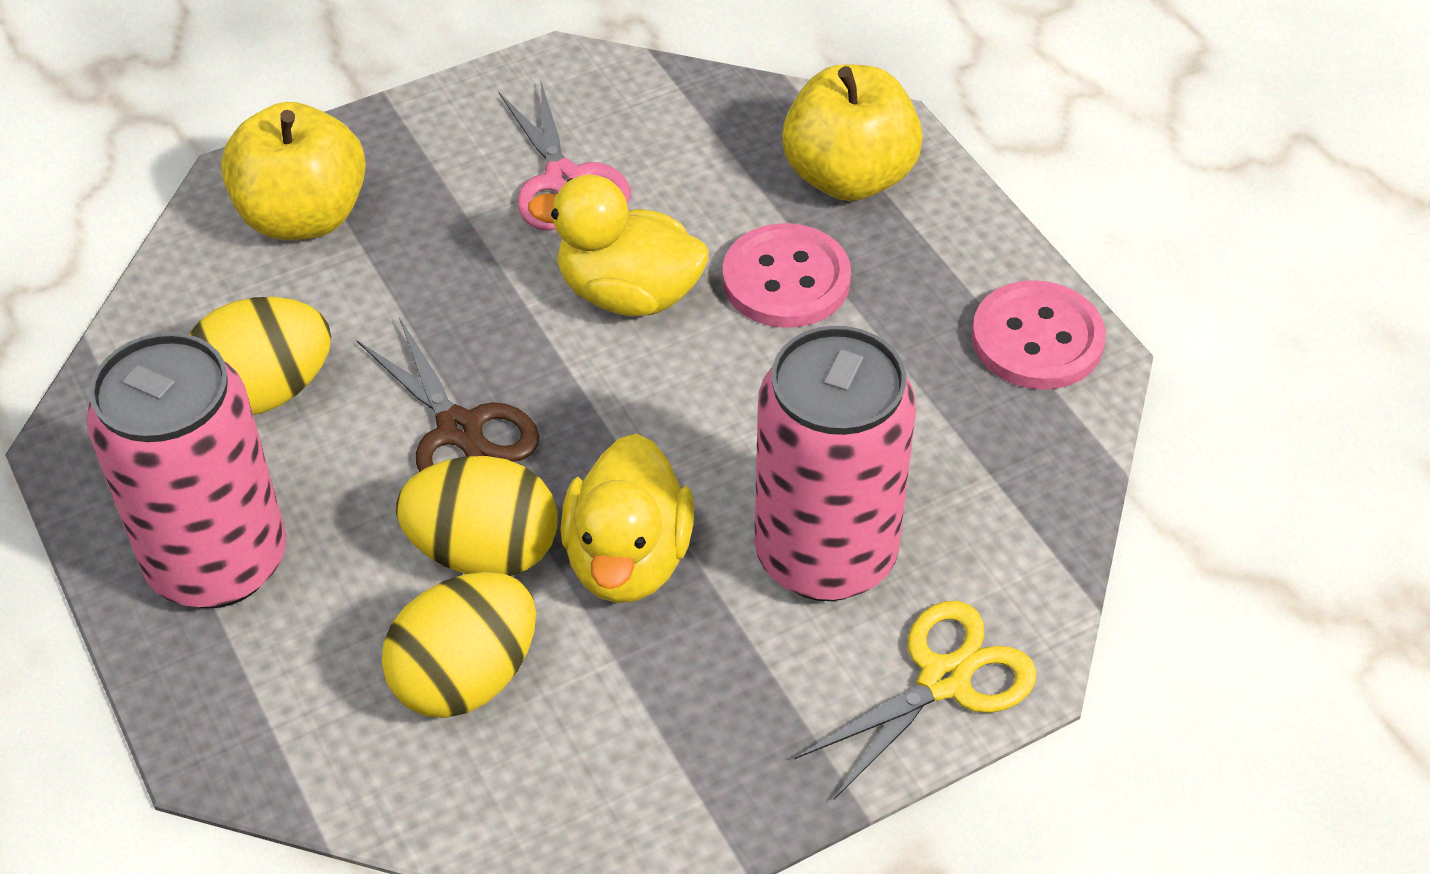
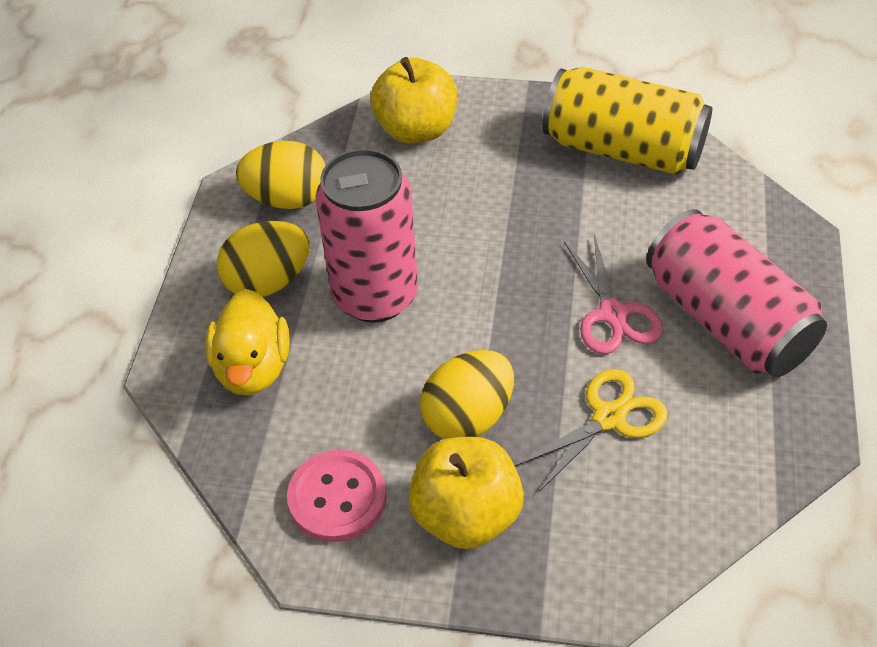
brown scissors: 1 -> 0
pink button: 2 -> 1
yellow can: 0 -> 1
yellow duck: 2 -> 1

